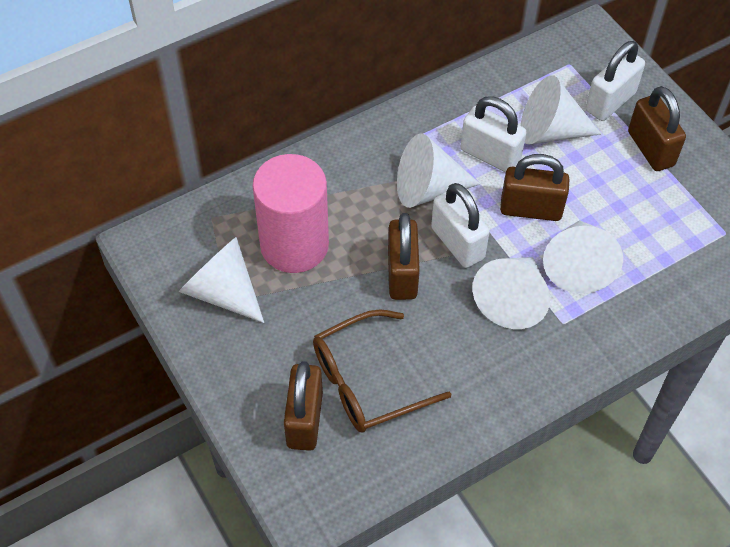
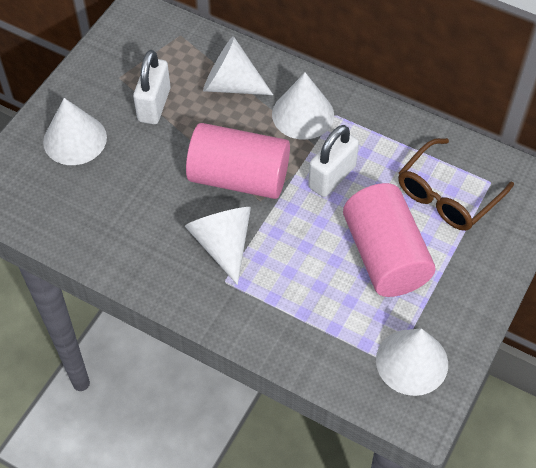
brown padlock: 4 -> 0
pink cylinder: 1 -> 2
white padlock: 3 -> 2

